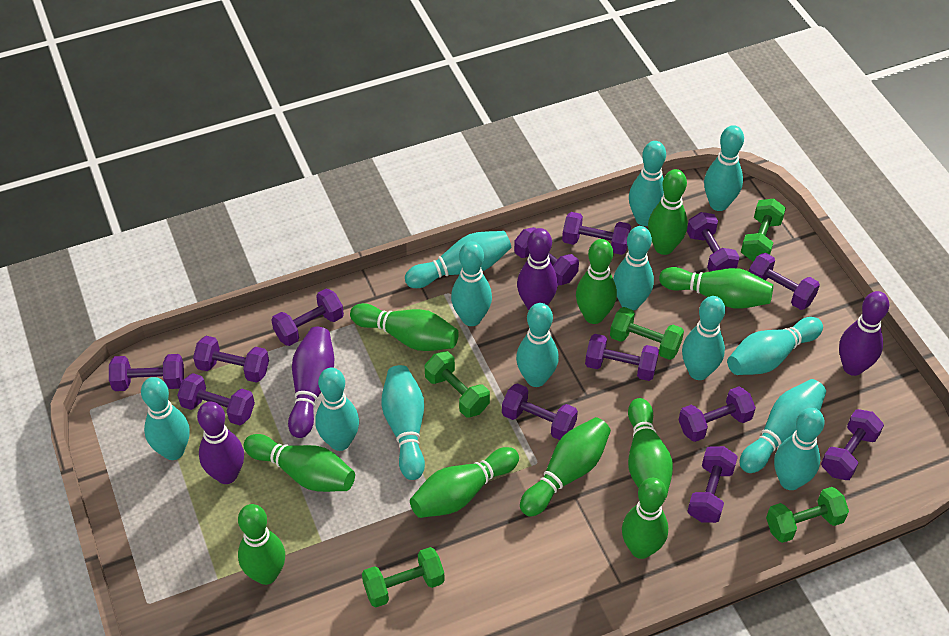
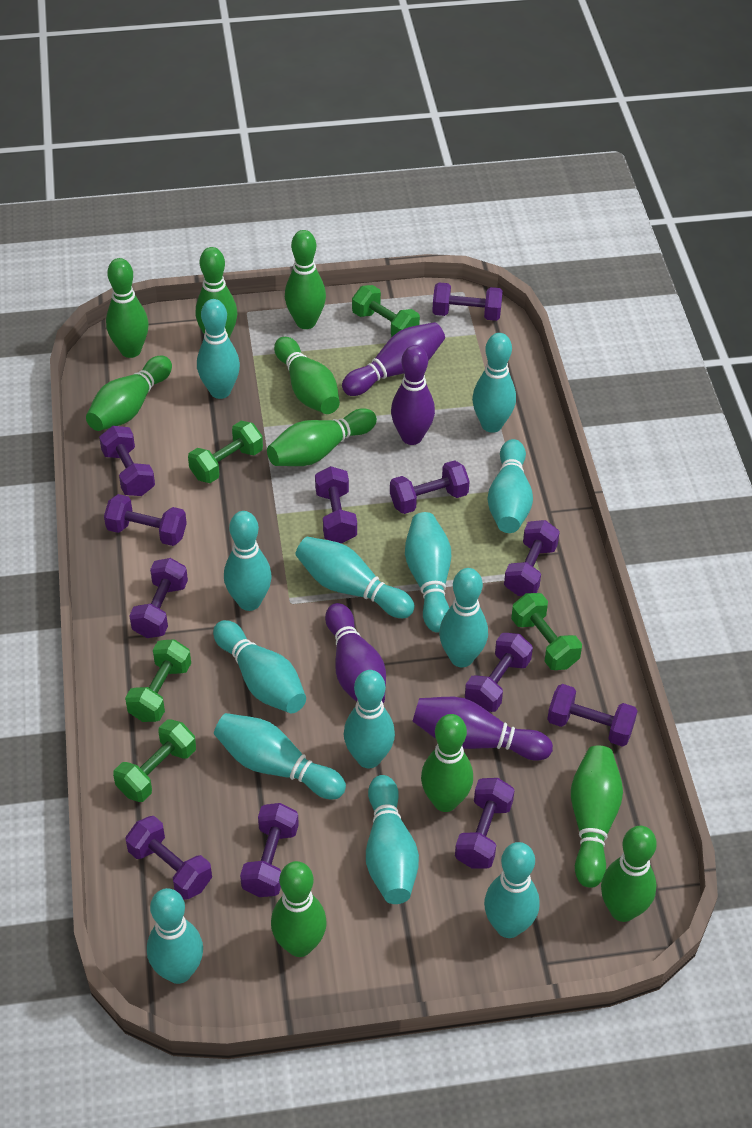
purple dumbbell: 13 -> 12

